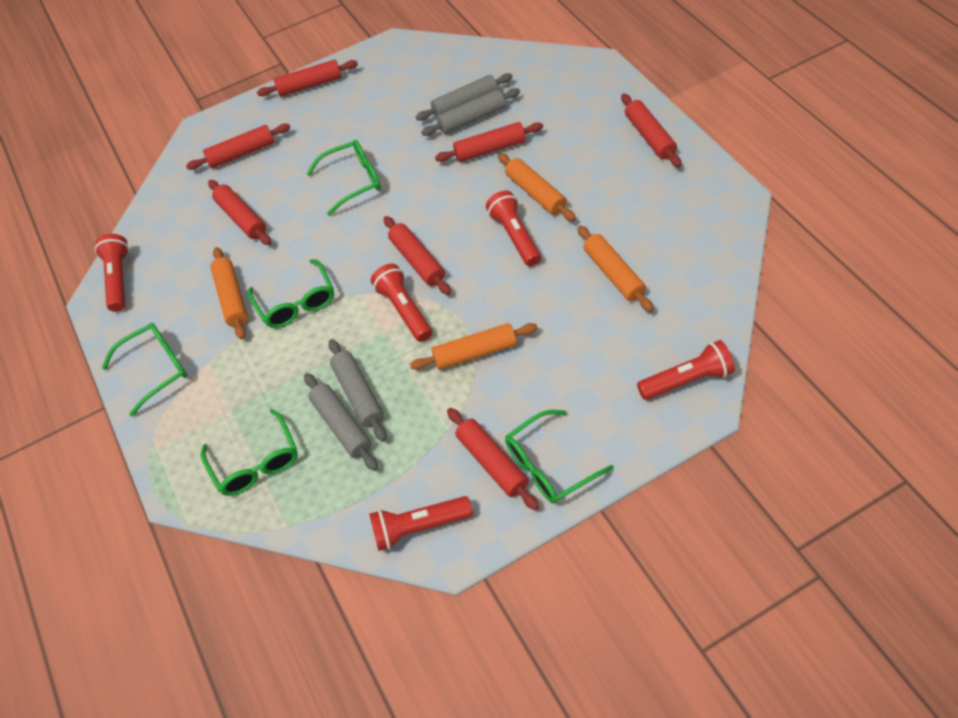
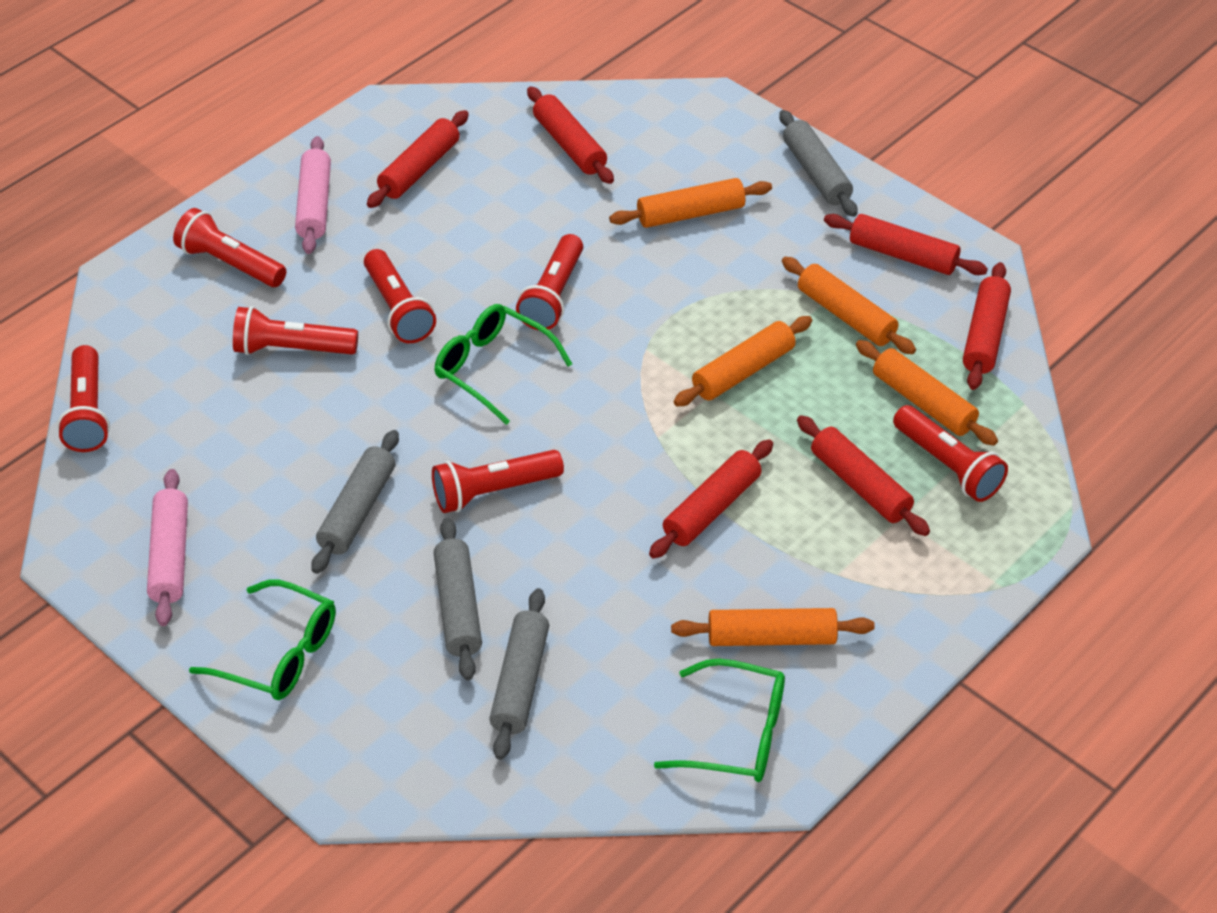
green glasses: 5 -> 3
orange rolling pin: 4 -> 5
pink rolling pin: 0 -> 2
red flashlight: 5 -> 7
red rolling pin: 7 -> 6

